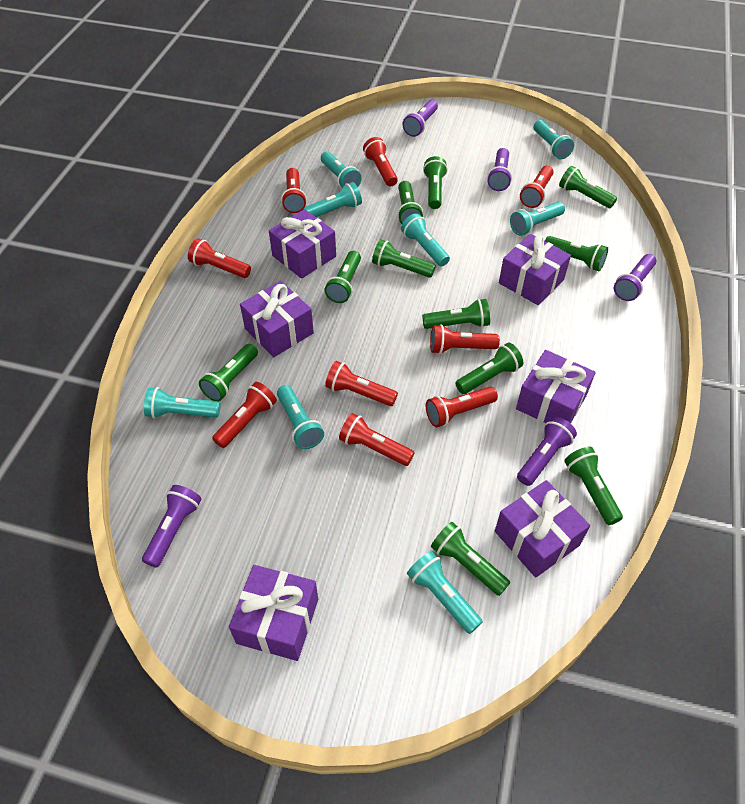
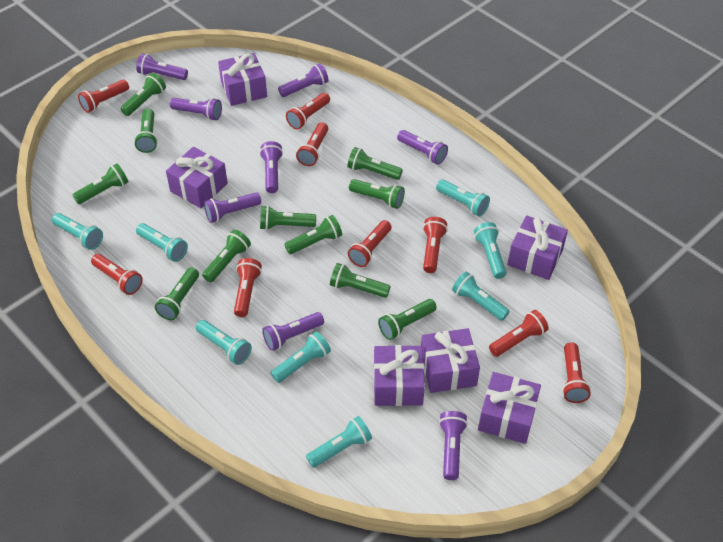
purple flashlight: 5 -> 8

